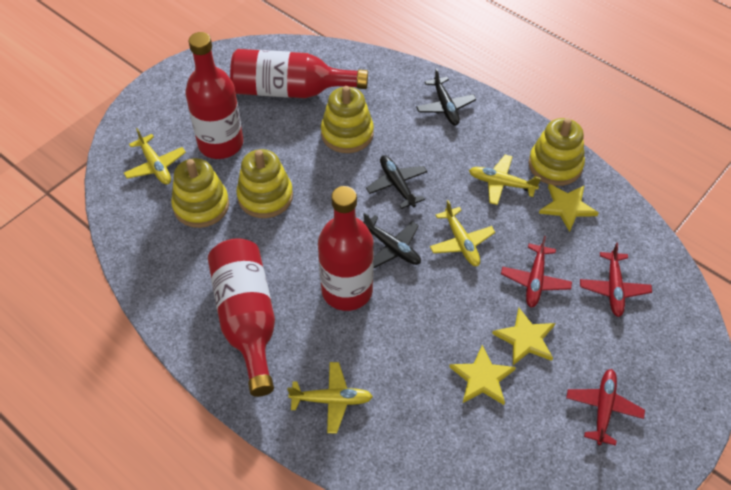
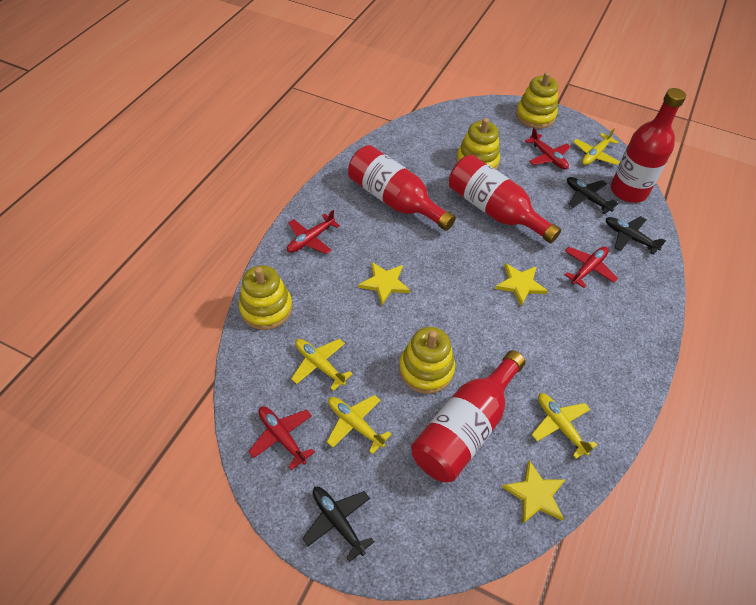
red plane: 3 -> 4

